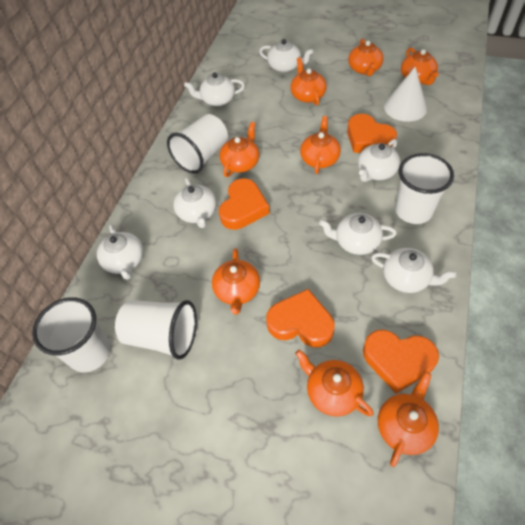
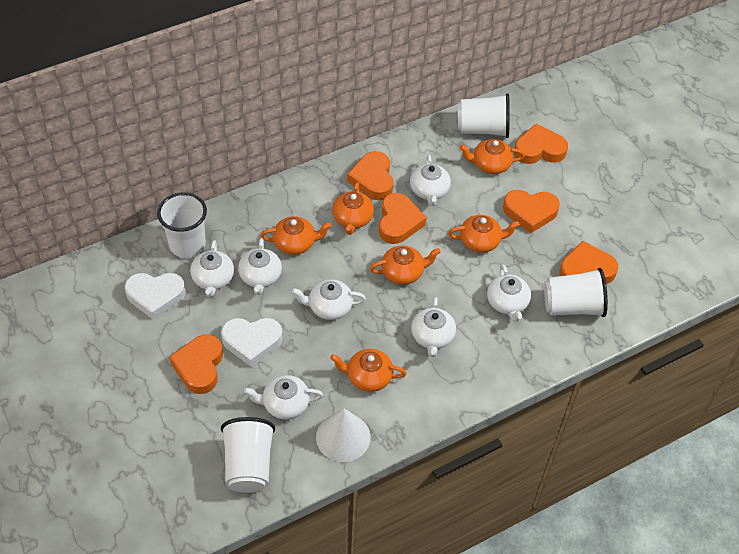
orange heart: 4 -> 6
orange teapot: 8 -> 6
white heart: 0 -> 2

